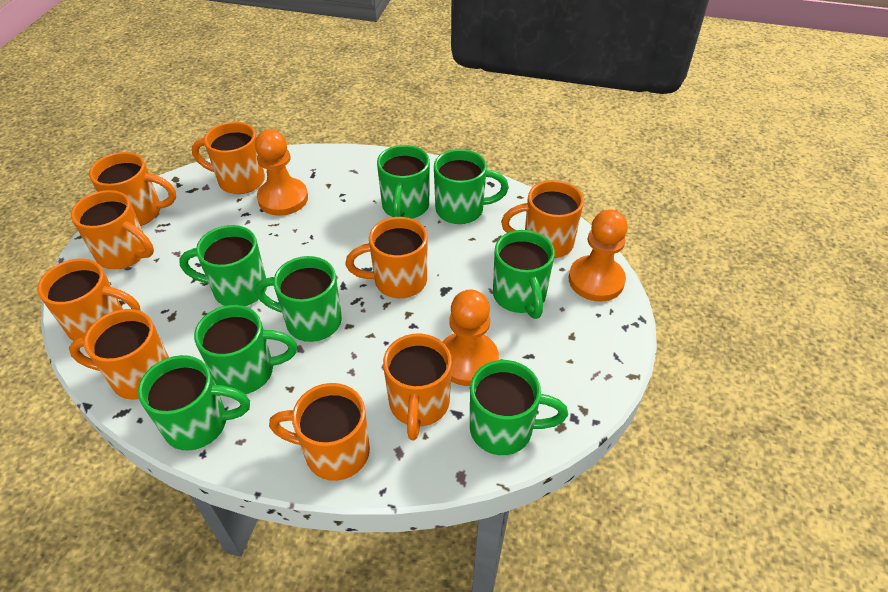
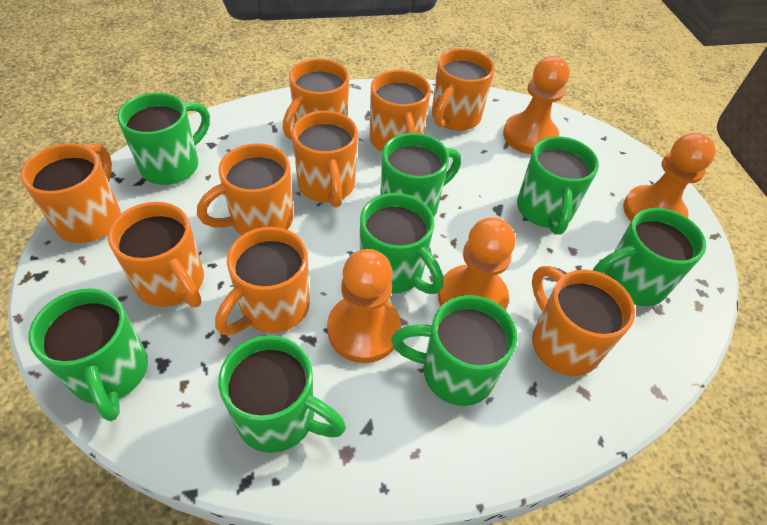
orange pawn: 3 -> 4

